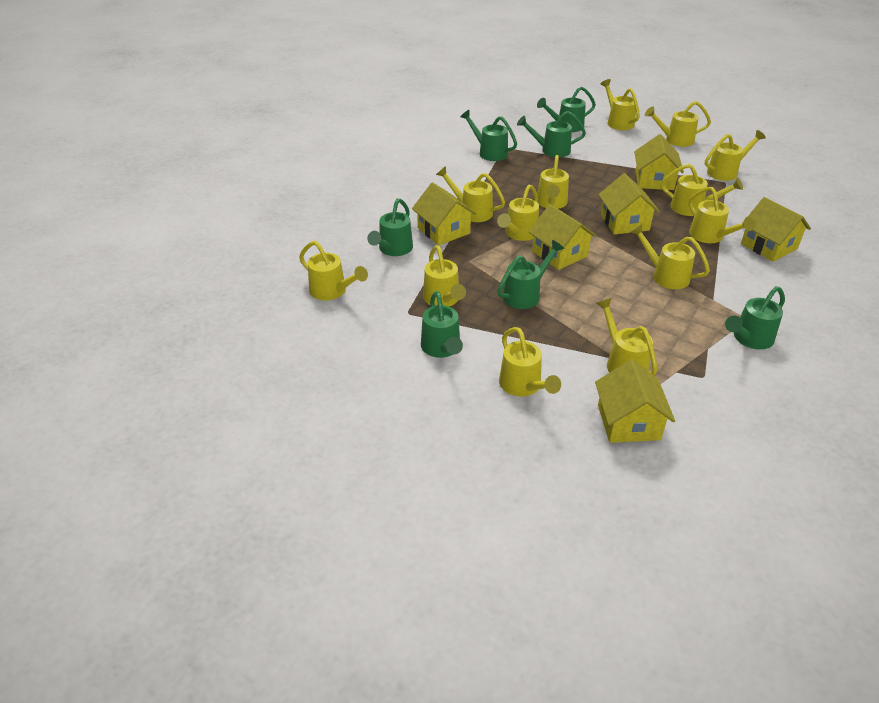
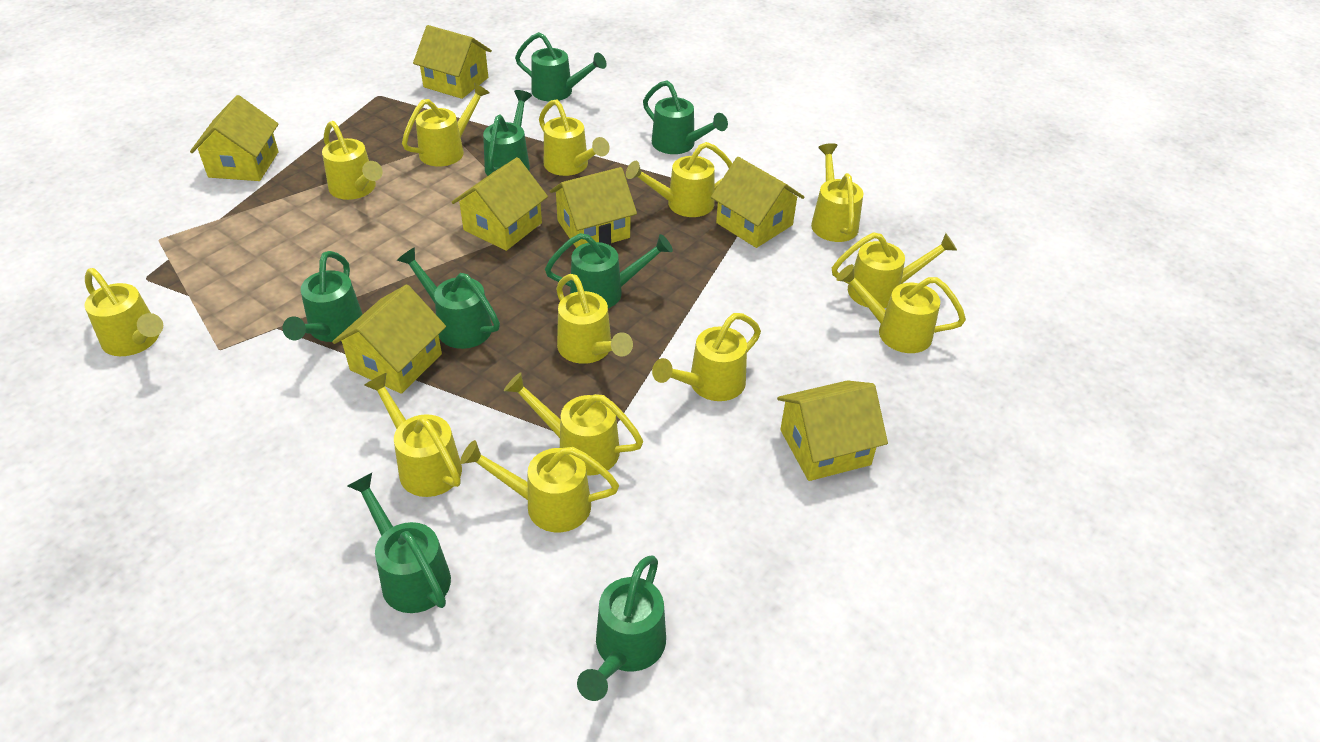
green watering can: 7 -> 8
yellow house: 6 -> 7

